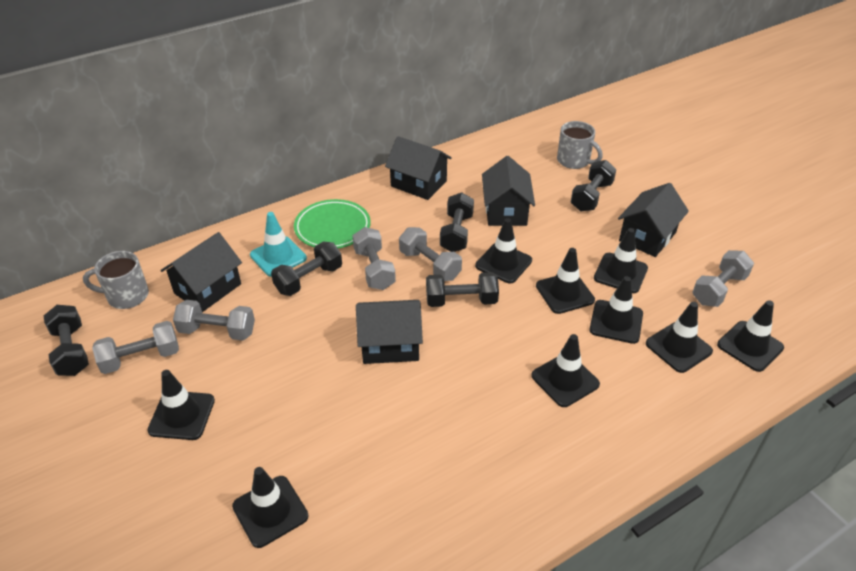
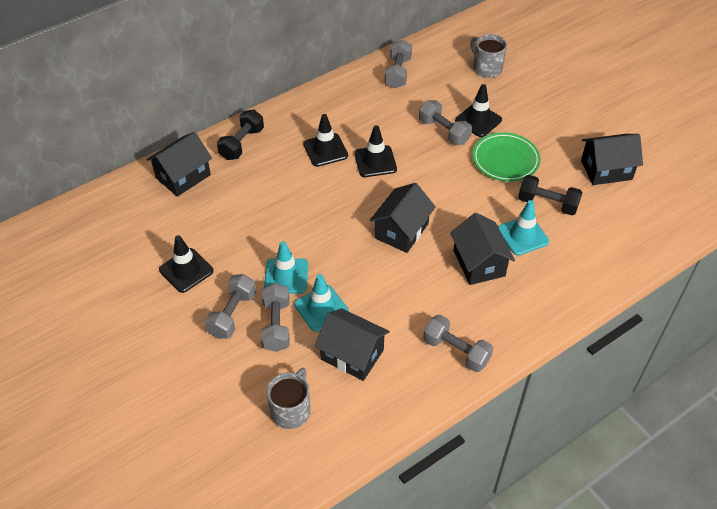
black dumbbell: 5 -> 2
black traffic cone: 9 -> 4
turquoise traffic cone: 1 -> 3

